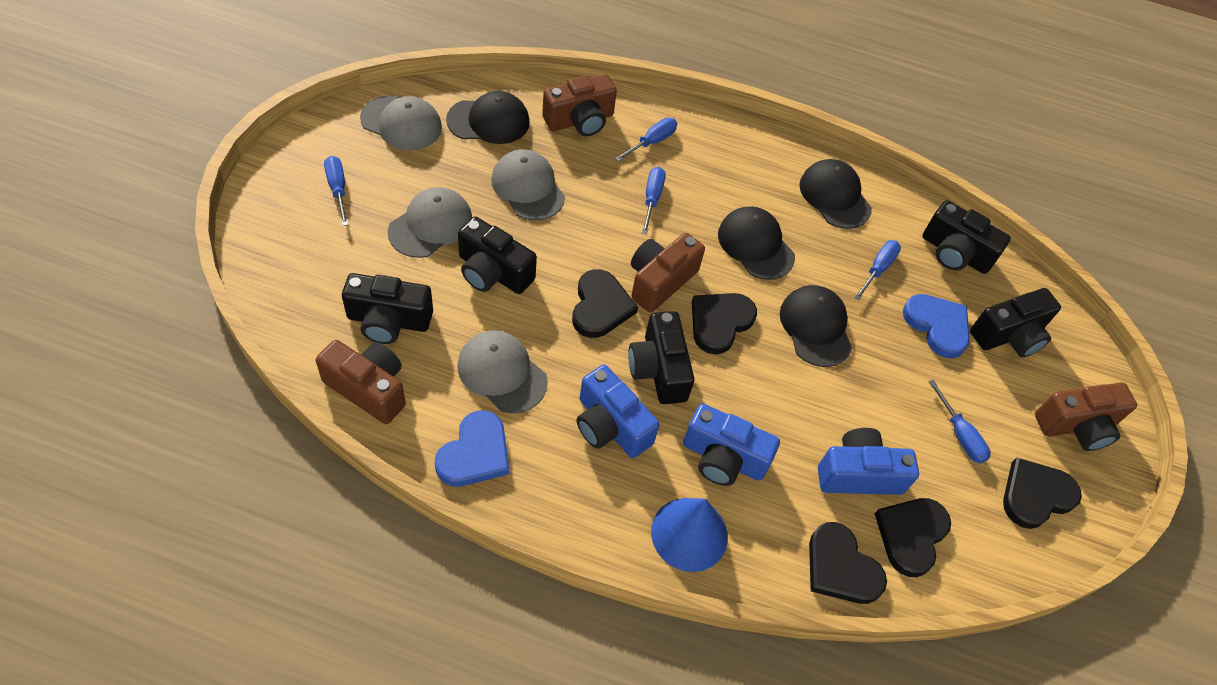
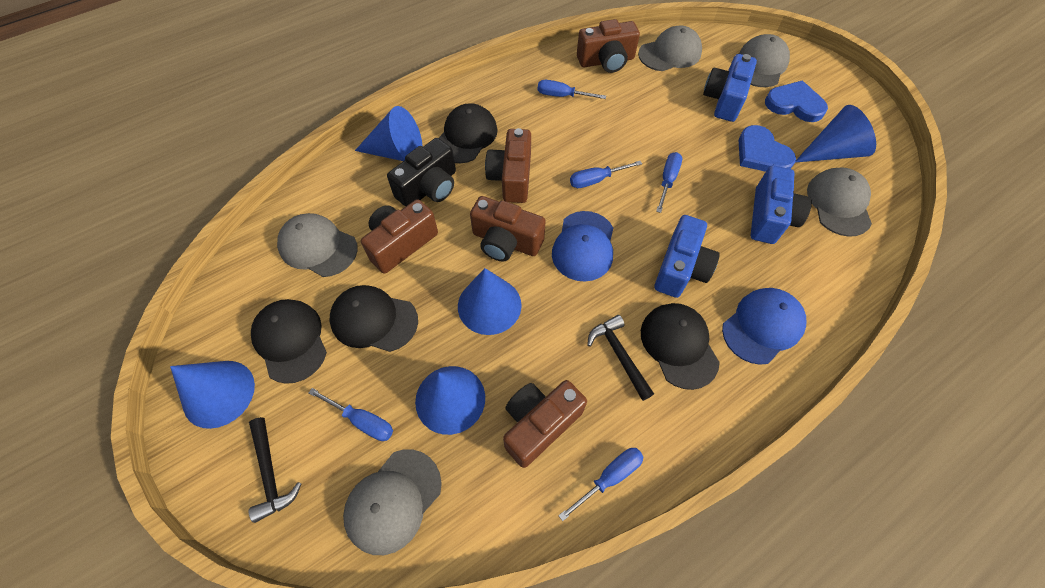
black camera: 5 -> 1
black hammer: 0 -> 2
black heart: 5 -> 0
blue cap: 0 -> 2
blue cone: 1 -> 5
brown camera: 4 -> 5
grey cap: 4 -> 5

